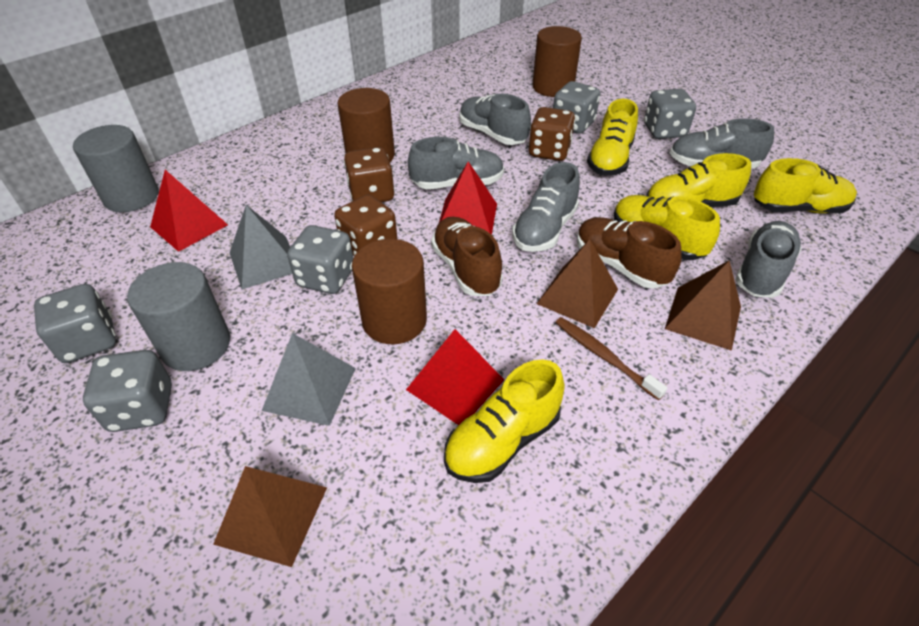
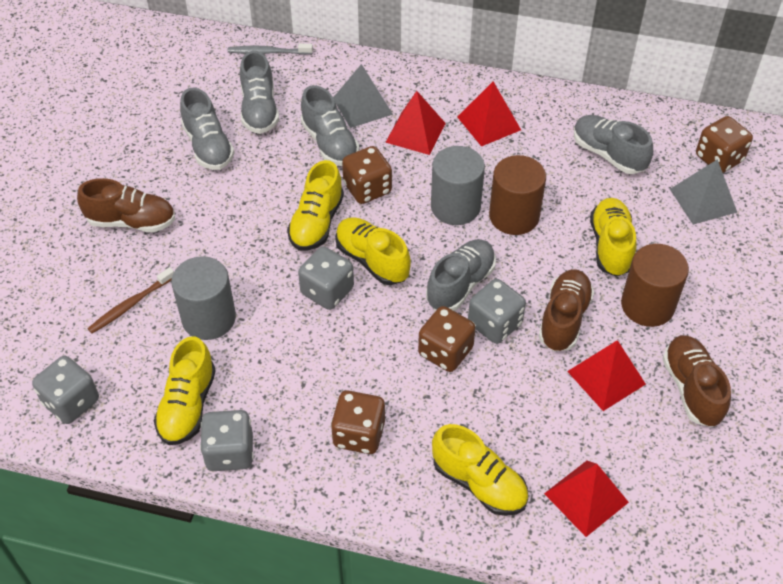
brown cylinder: 3 -> 2
brown dice: 3 -> 4
brown pyramid: 3 -> 0
brown shoe: 2 -> 3
grey dice: 5 -> 4
grey toothbrush: 0 -> 1
red pyramid: 3 -> 4

